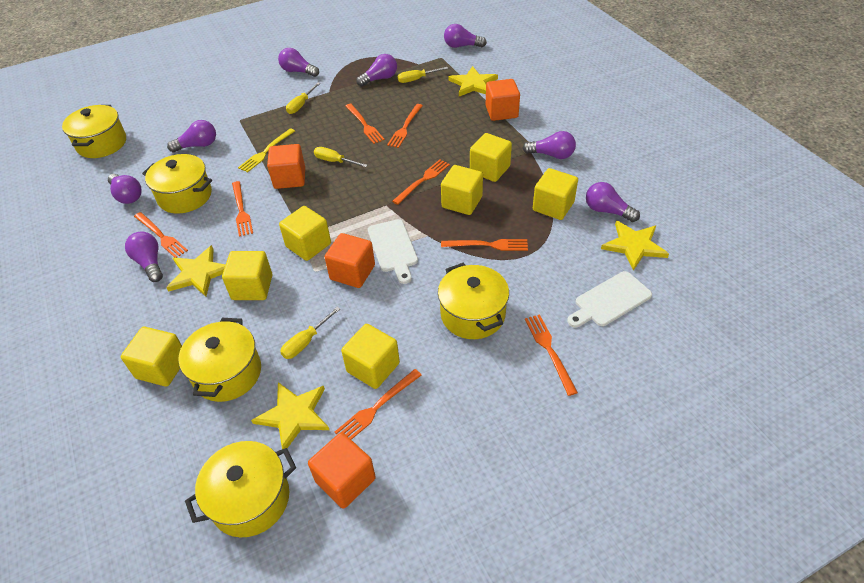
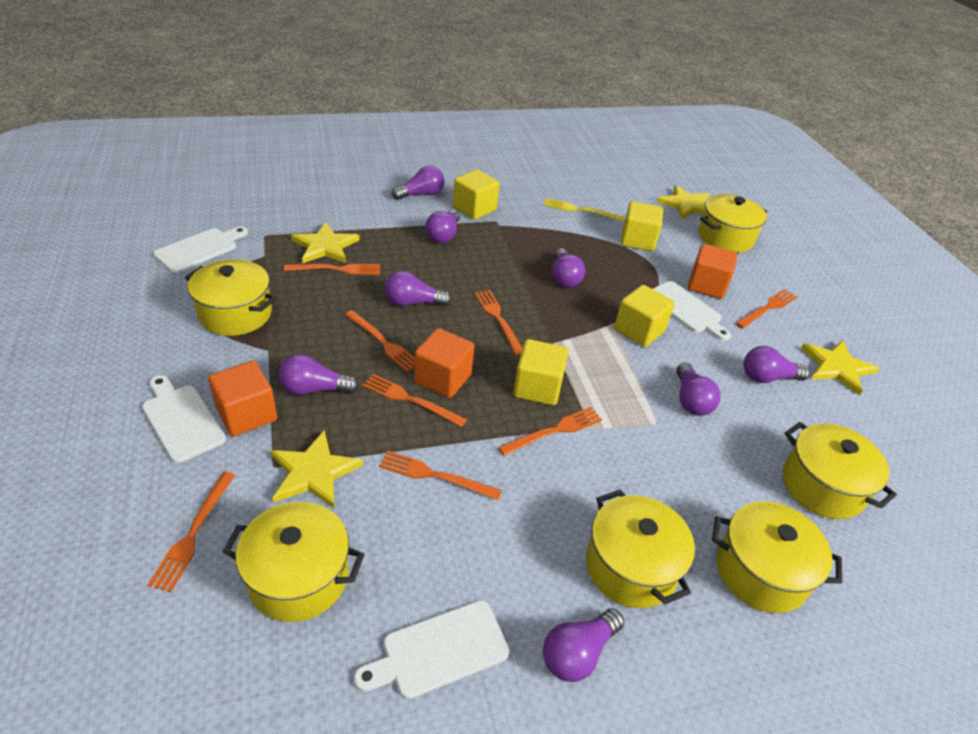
orange cube: 4 -> 3
white cutting board: 2 -> 4
yellow cube: 7 -> 4
yellow pot: 5 -> 6
yellow screwdriver: 4 -> 0

